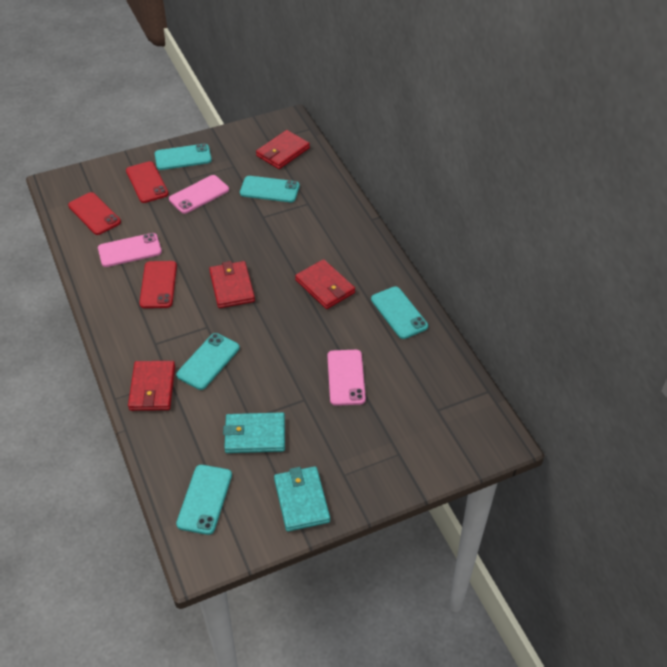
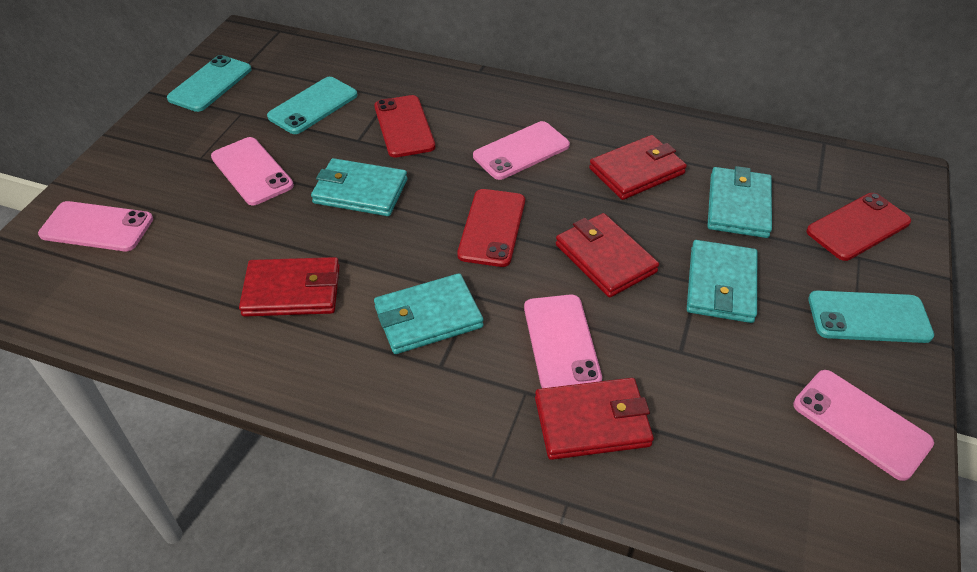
pink phone: 3 -> 5
turquoise phone: 5 -> 3
turquoise wallet: 2 -> 4

